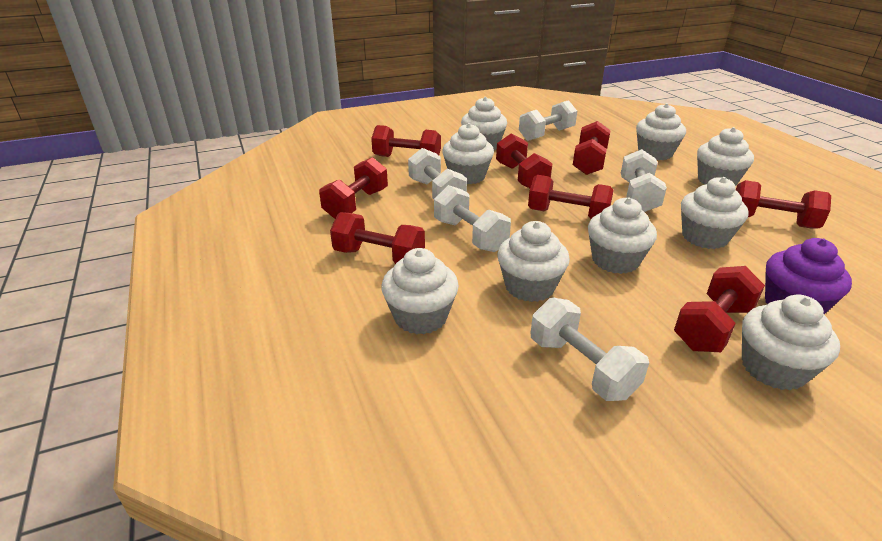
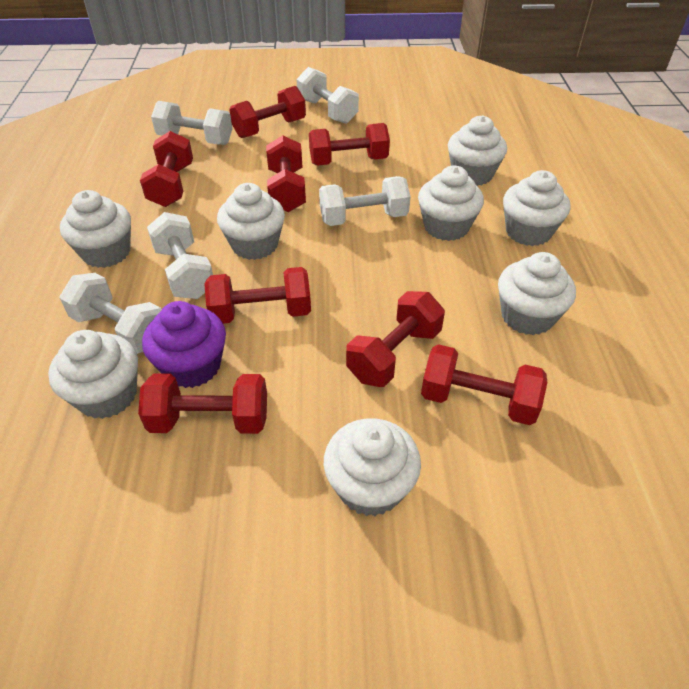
white cupcake: 9 -> 8

